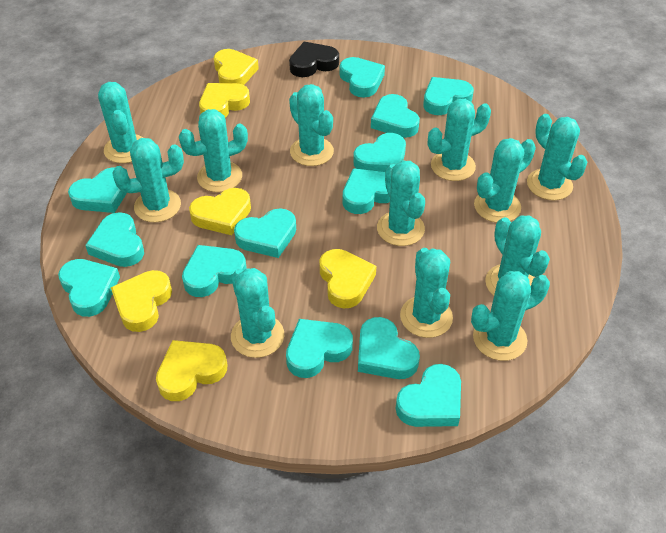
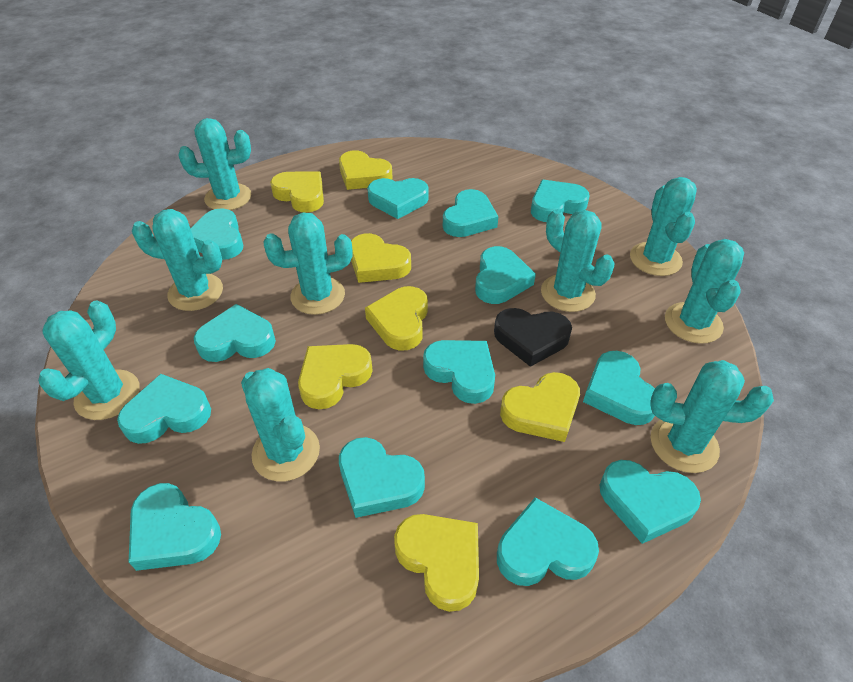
turquoise cactus: 12 -> 9
yellow heart: 6 -> 7

